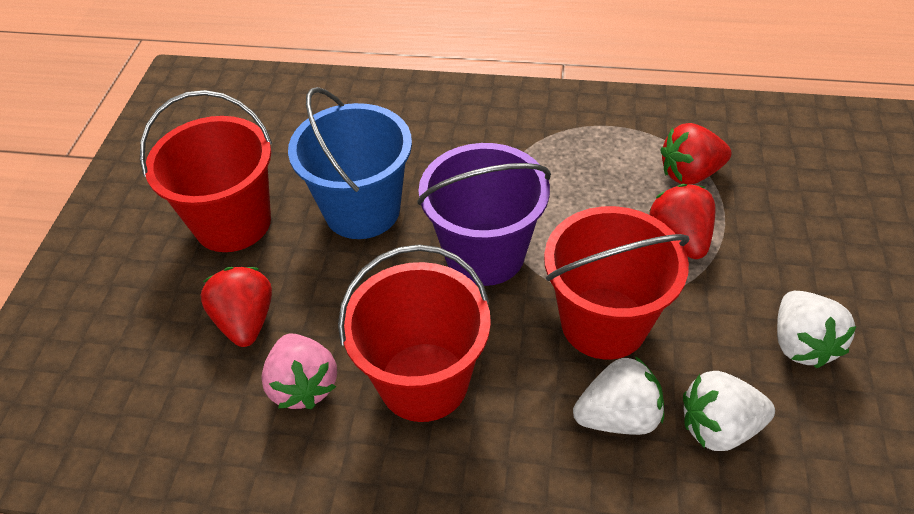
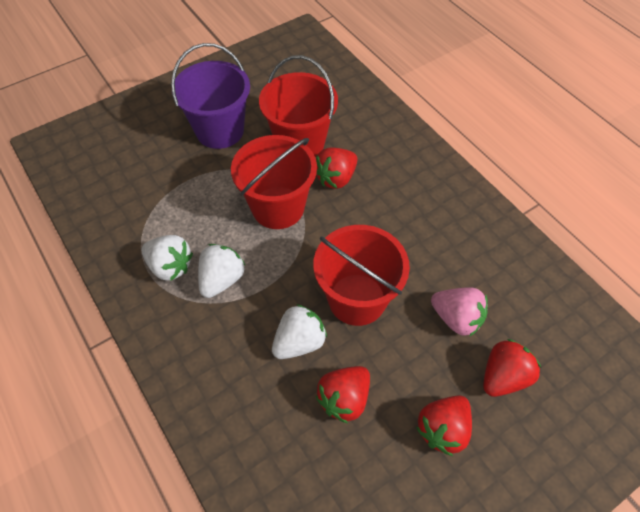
blue bucket: 1 -> 0
red strawberry: 3 -> 4

